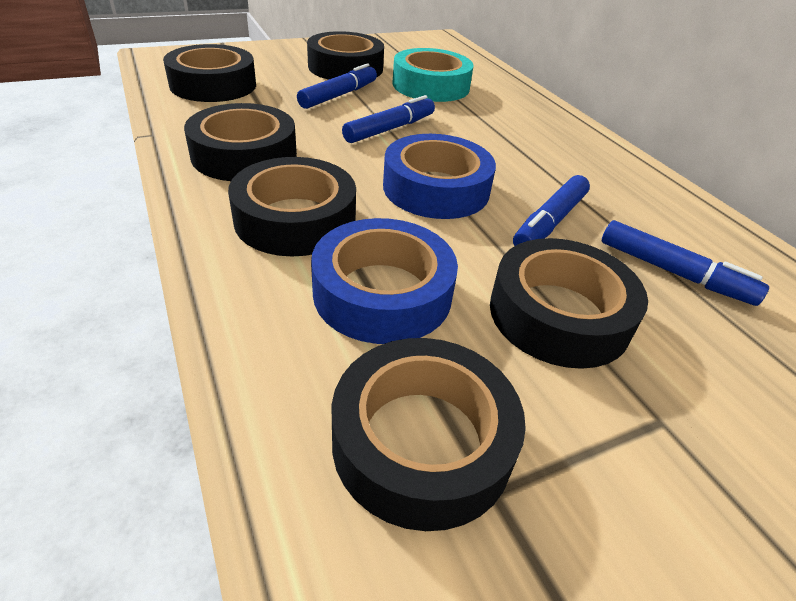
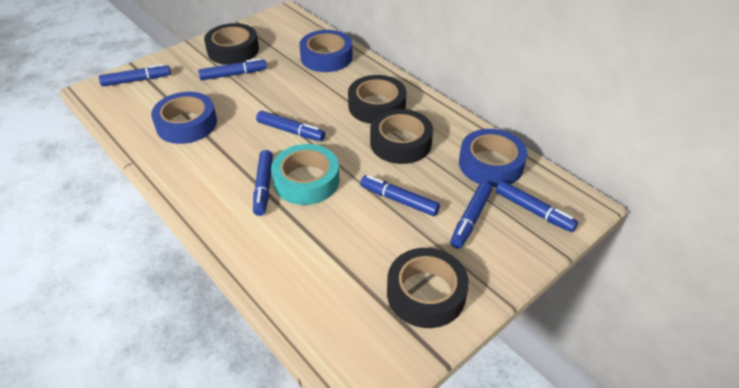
black tape: 6 -> 4
blue marker: 4 -> 7
blue tape: 2 -> 3

